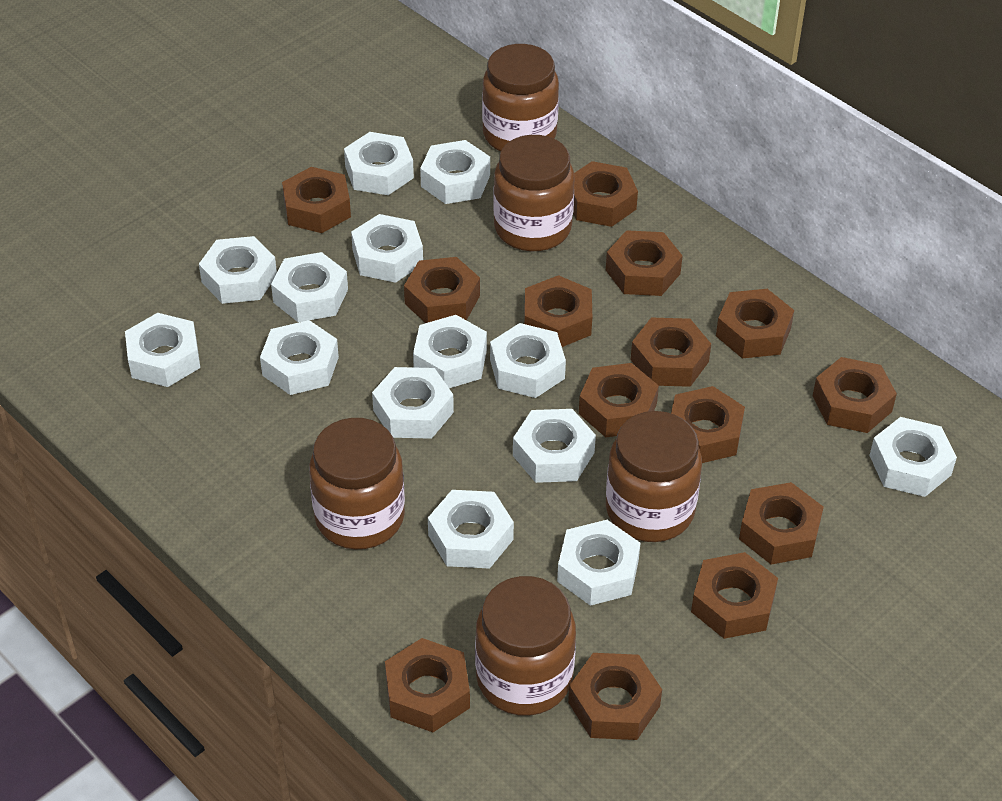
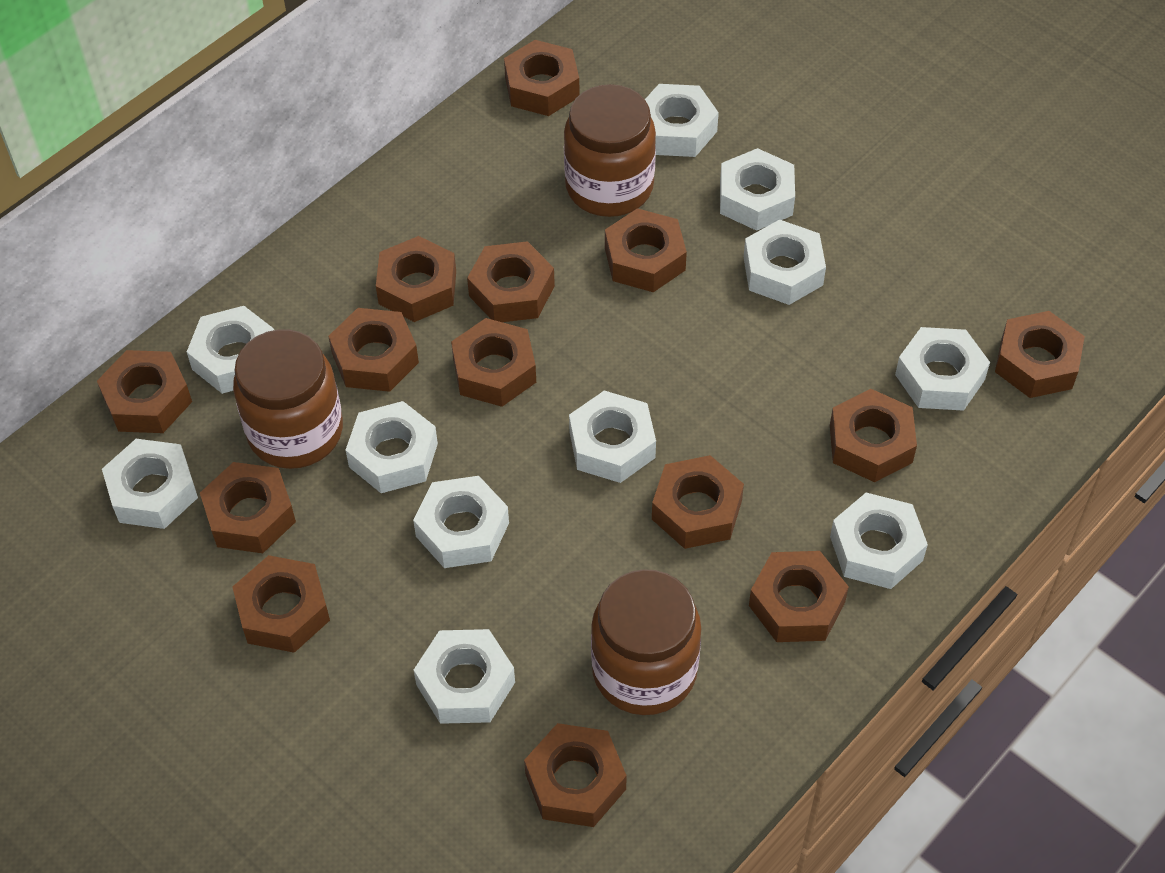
brown jar: 5 -> 3
white nut: 14 -> 11

